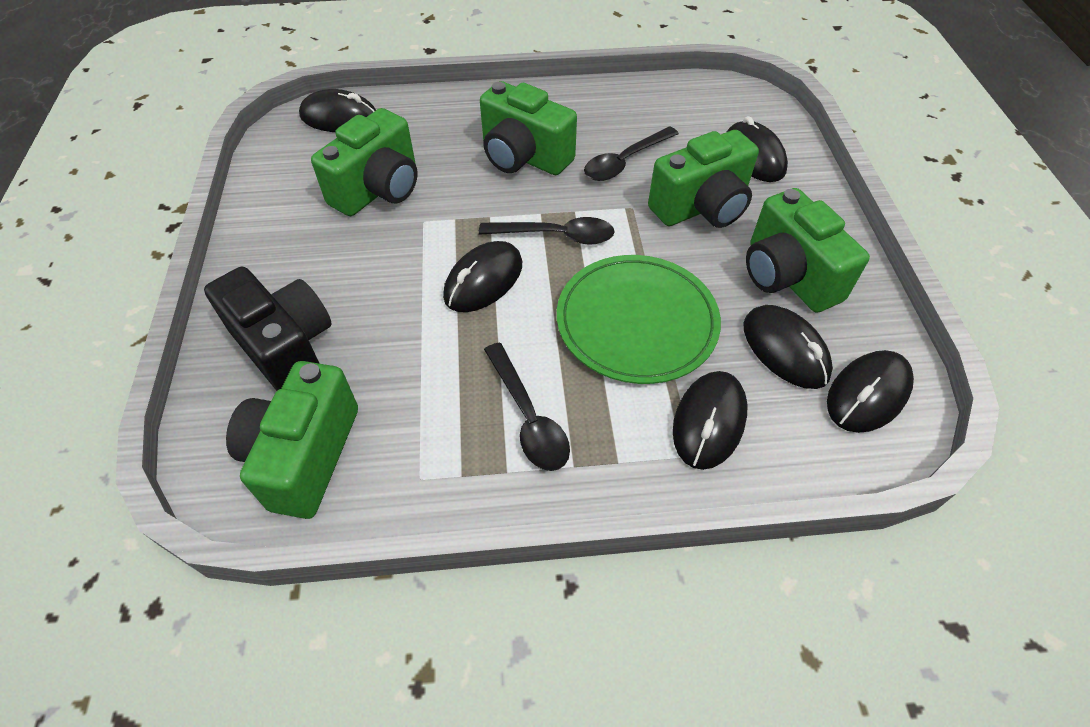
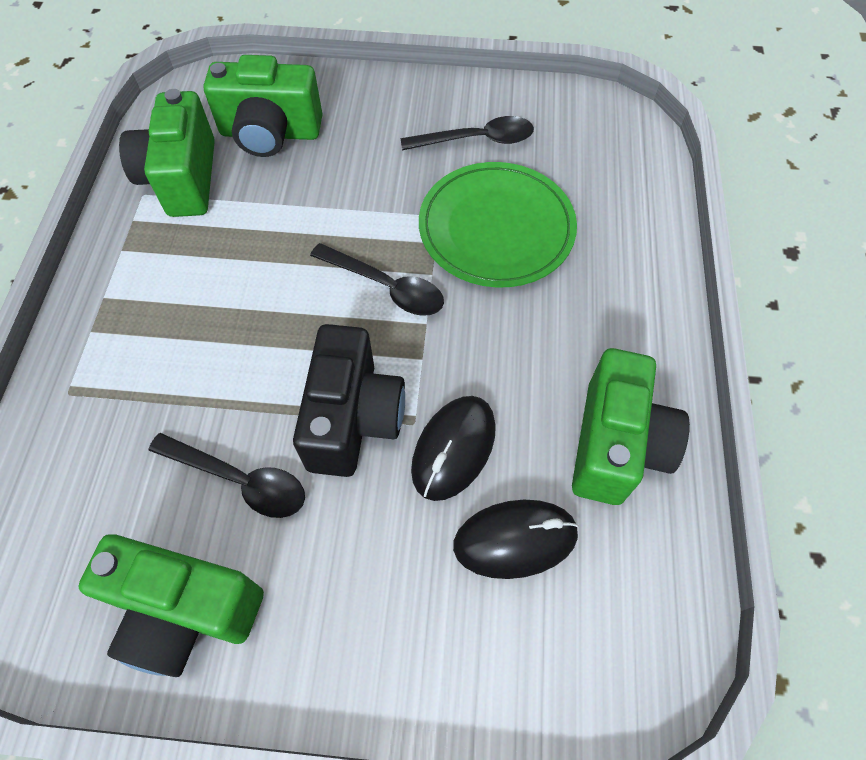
black mouse: 6 -> 2
green camera: 5 -> 4

